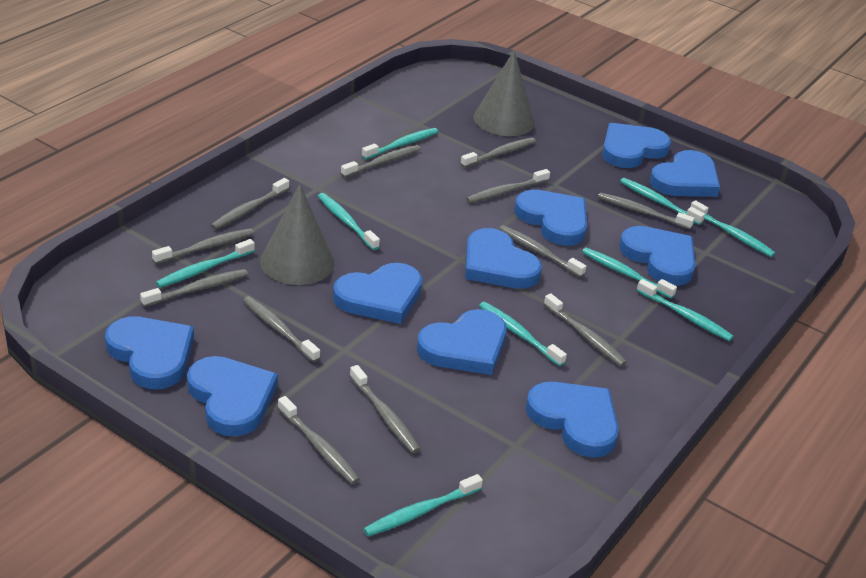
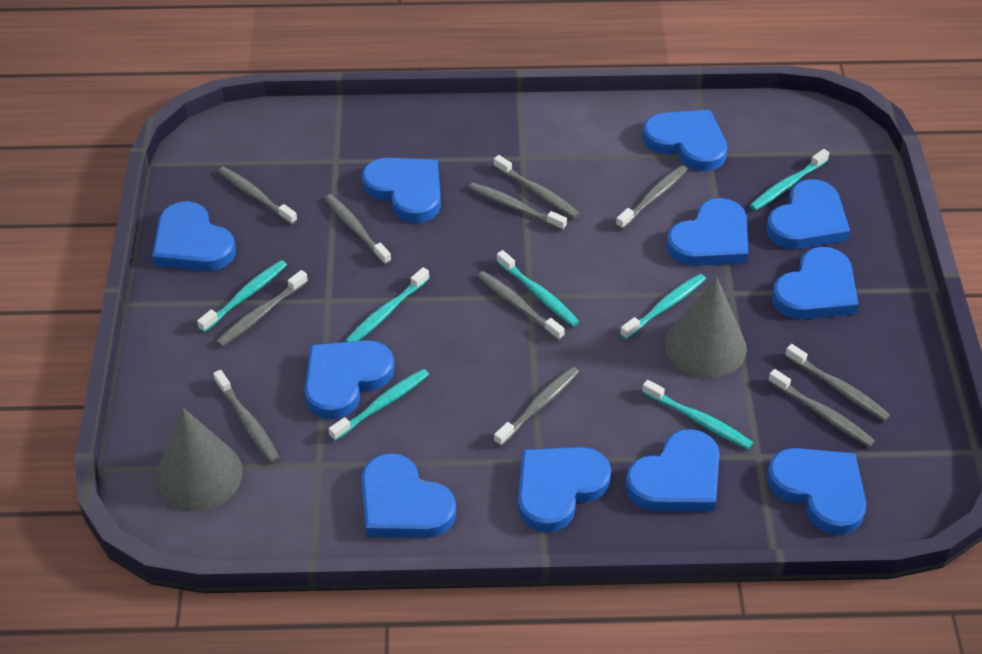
blue heart: 10 -> 11
grey toothbrush: 12 -> 11
turquoise toothbrush: 9 -> 7

